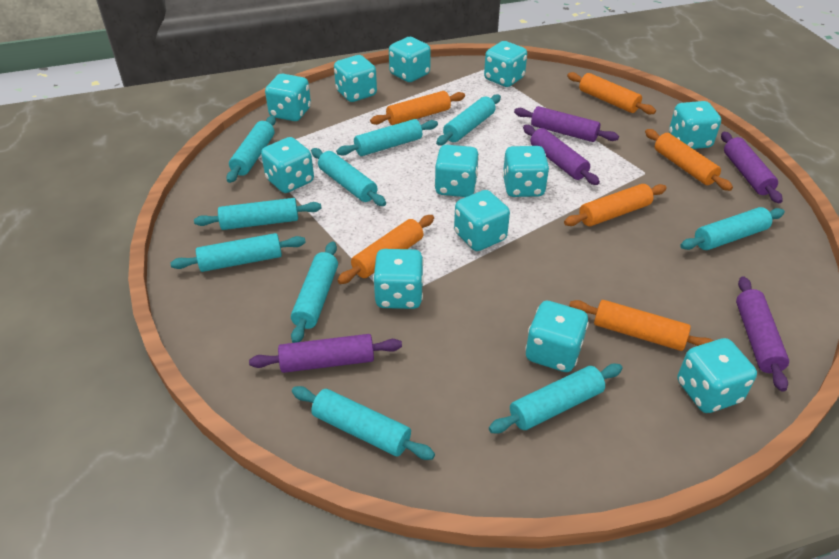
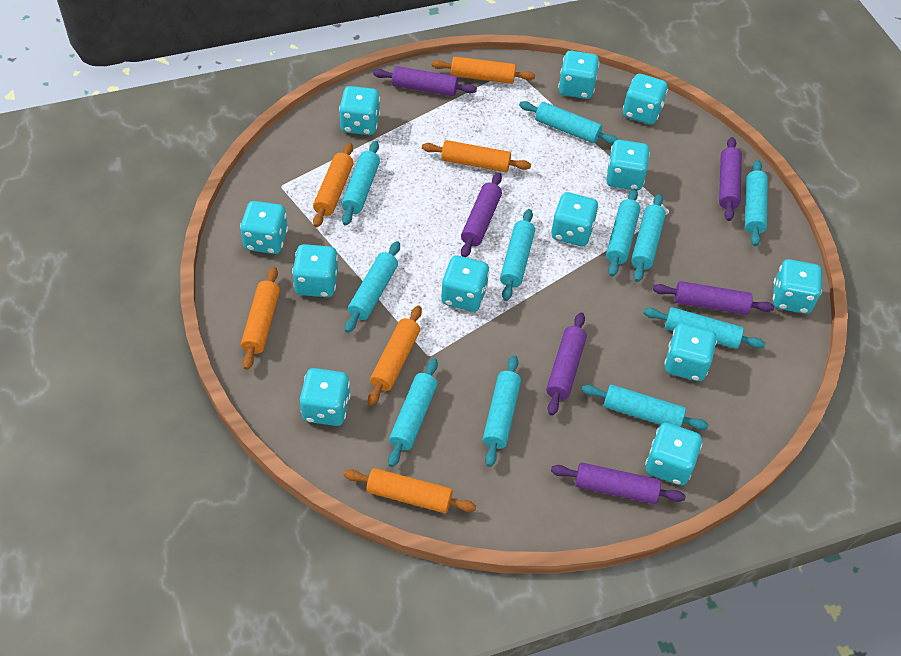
purple rolling pin: 5 -> 6
turquoise rolling pin: 10 -> 11

